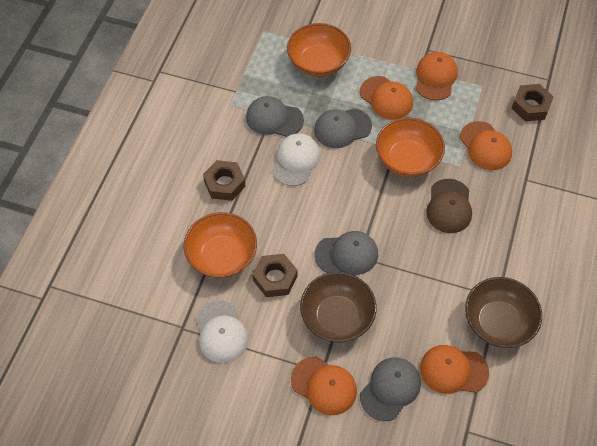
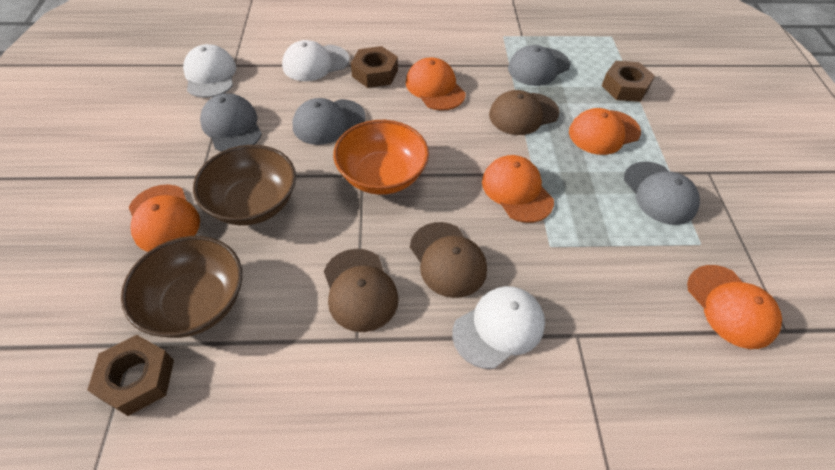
brown cap: 1 -> 3
orange bowl: 3 -> 1
white cap: 2 -> 3

